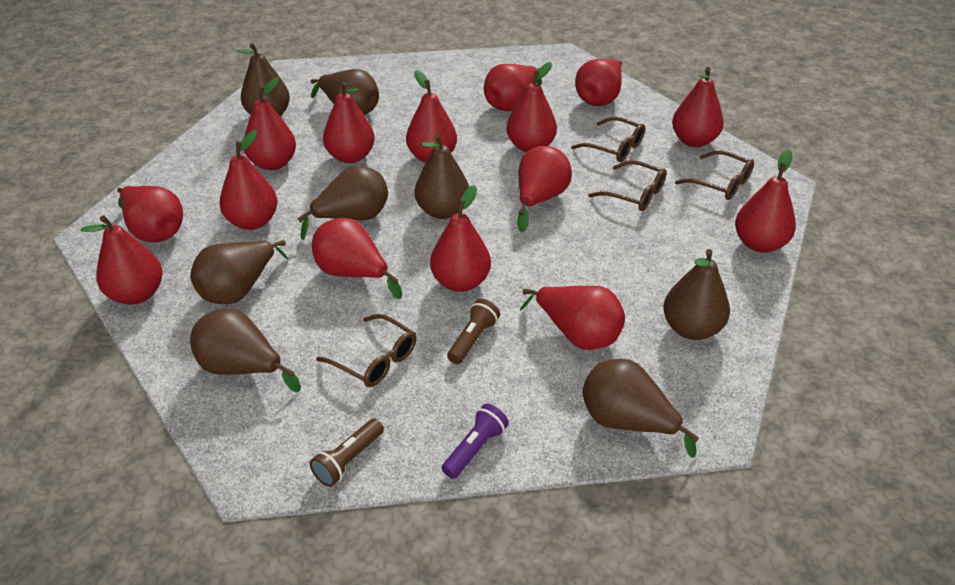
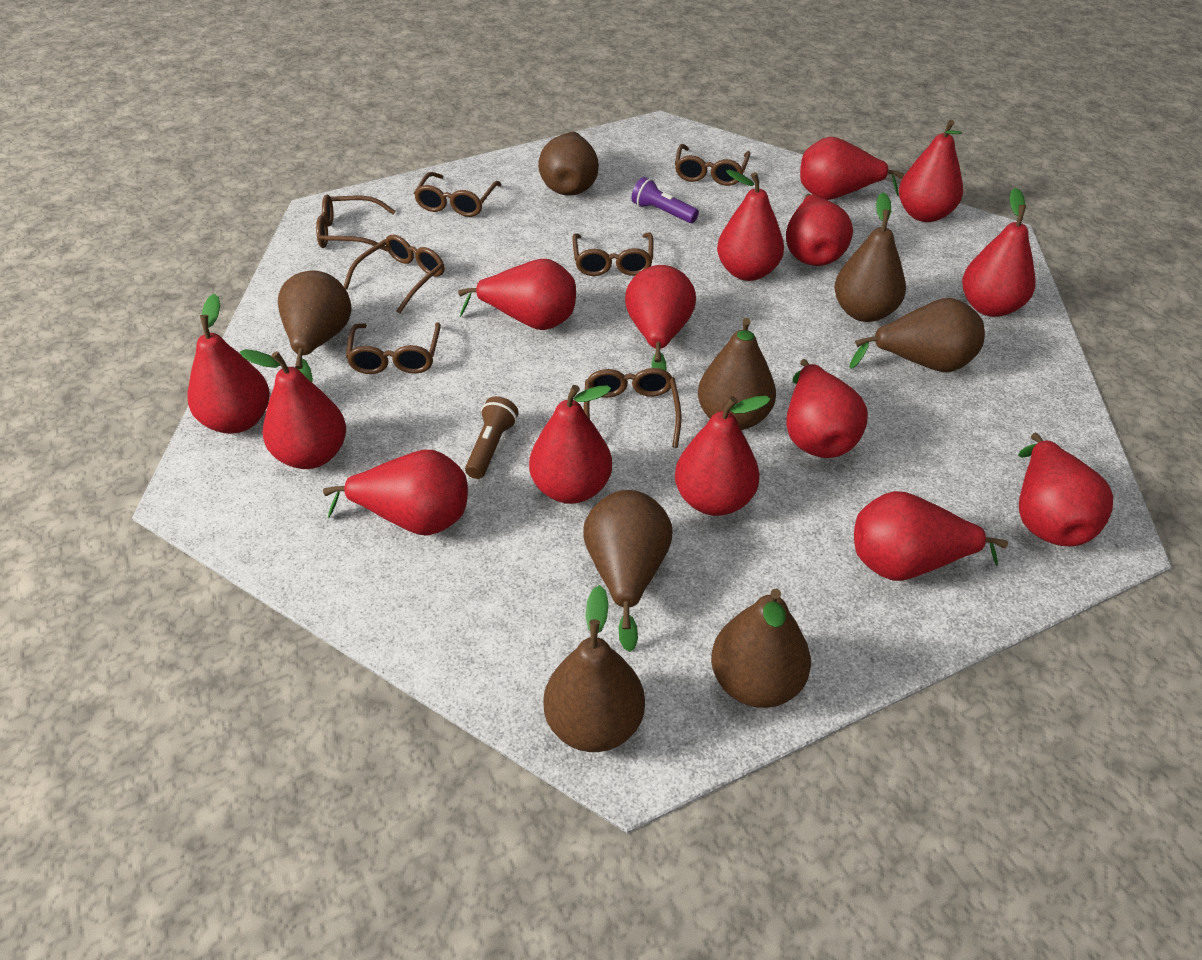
brown flashlight: 2 -> 1
brown glasses: 4 -> 7

